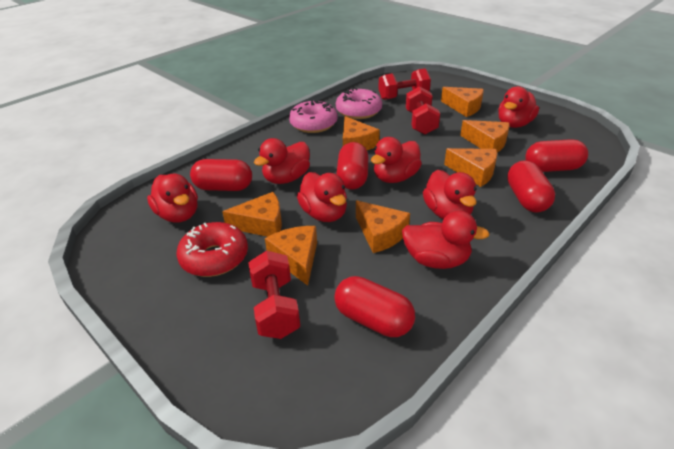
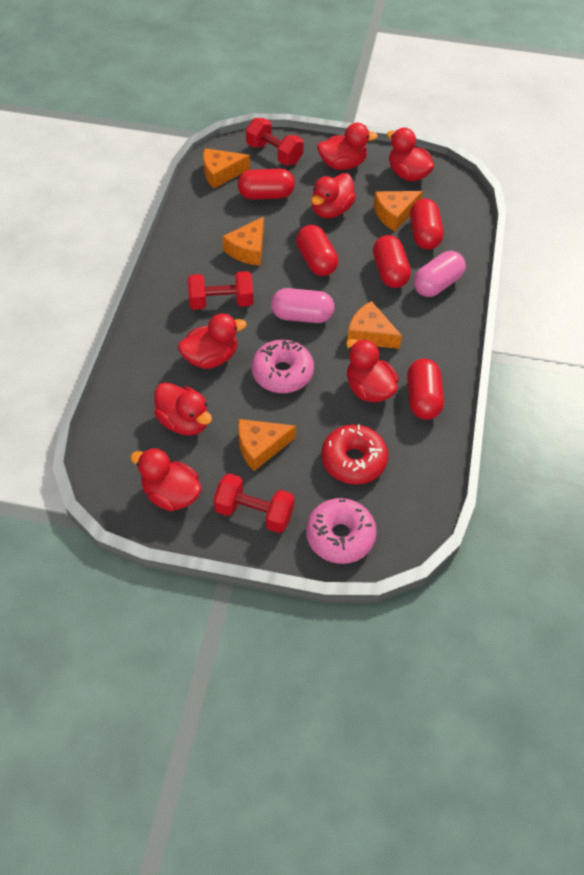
orange cheese: 7 -> 5
pink capsule: 0 -> 2

